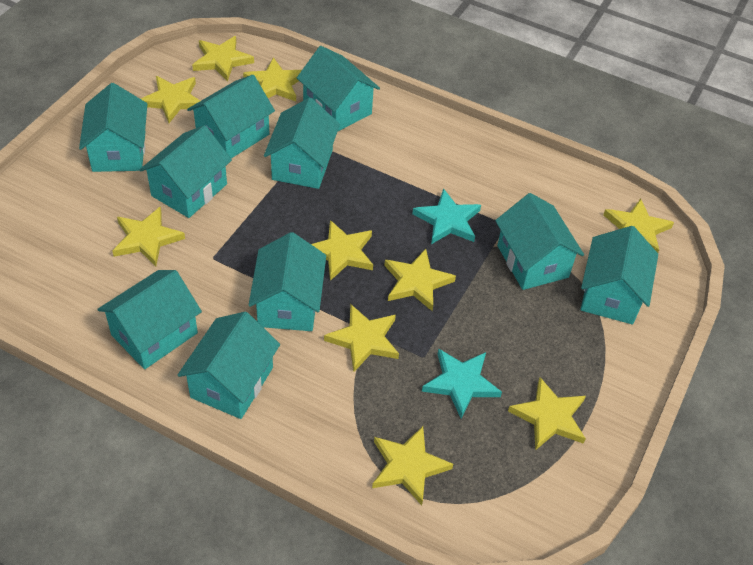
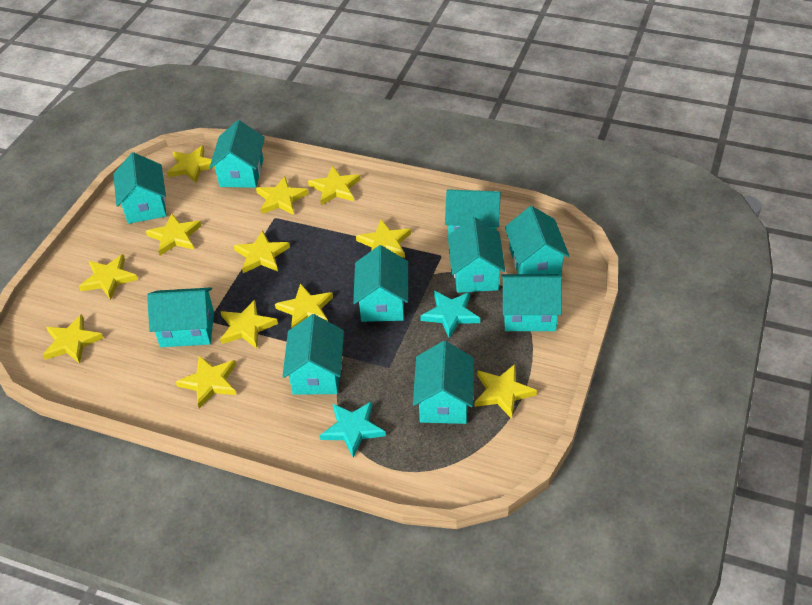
yellow star: 10 -> 12

